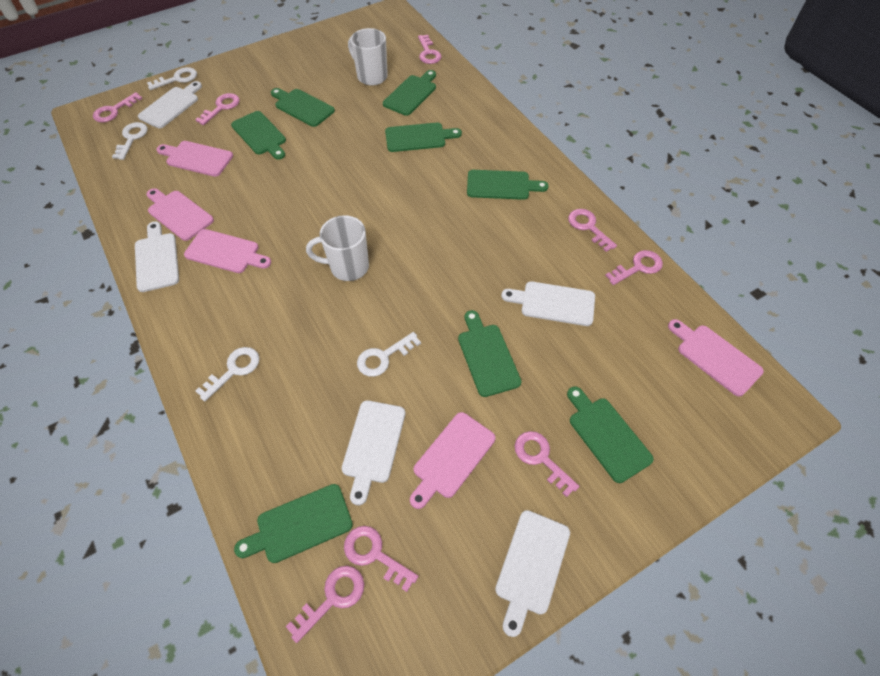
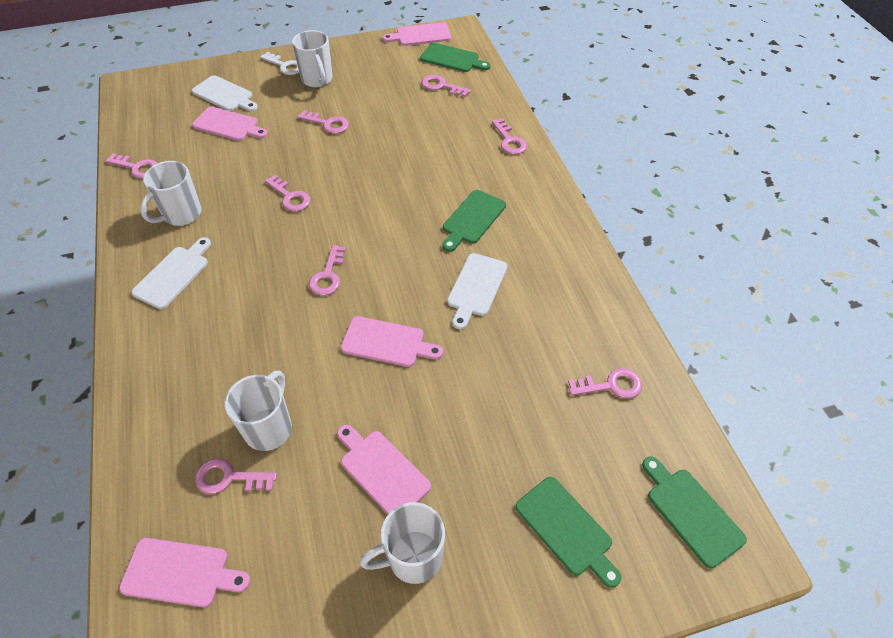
green cutting board: 8 -> 4
white cutting board: 5 -> 3
white key: 4 -> 1
white mug: 2 -> 4

